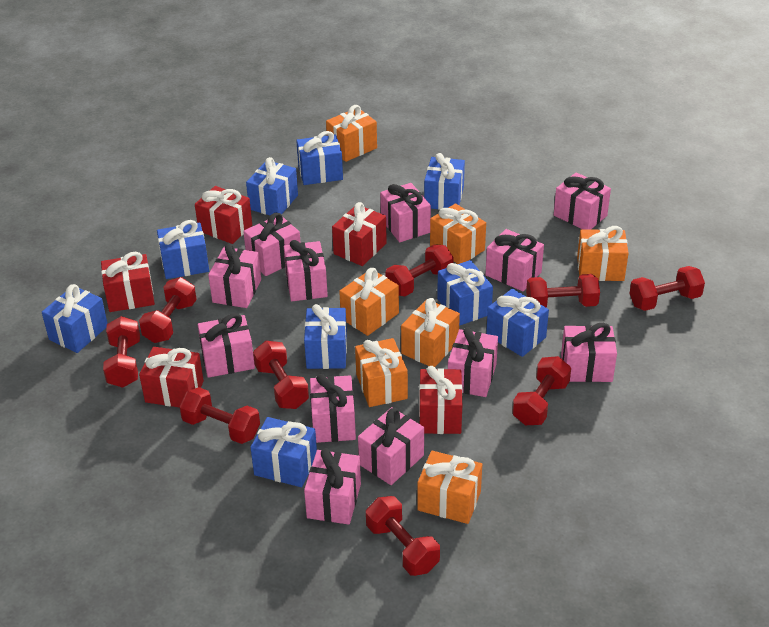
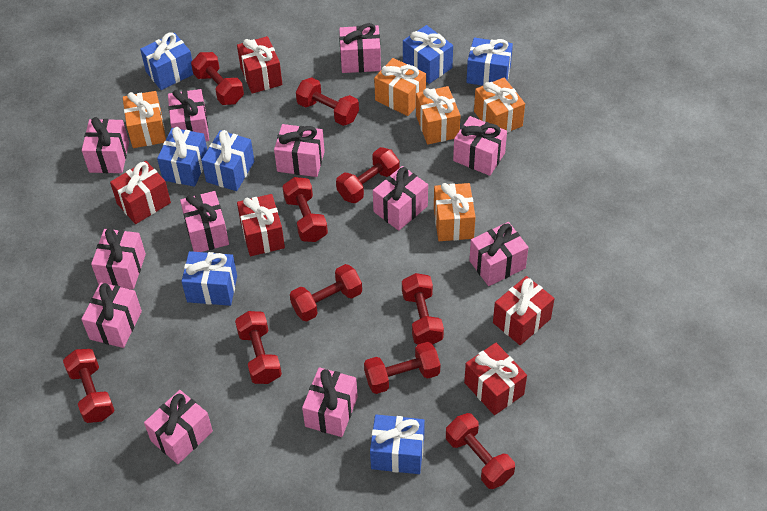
blue gift: 9 -> 7
orange gift: 7 -> 5
red dumbbell: 9 -> 10

